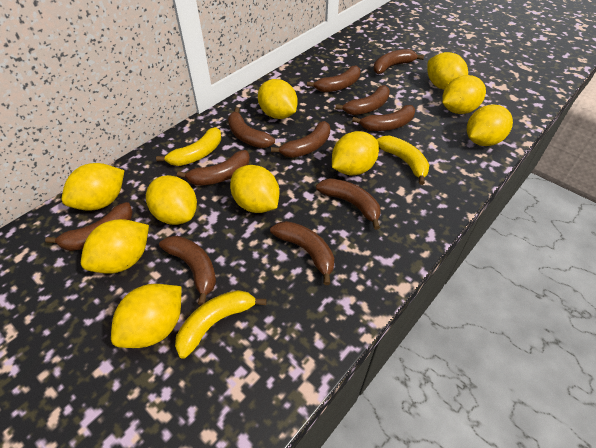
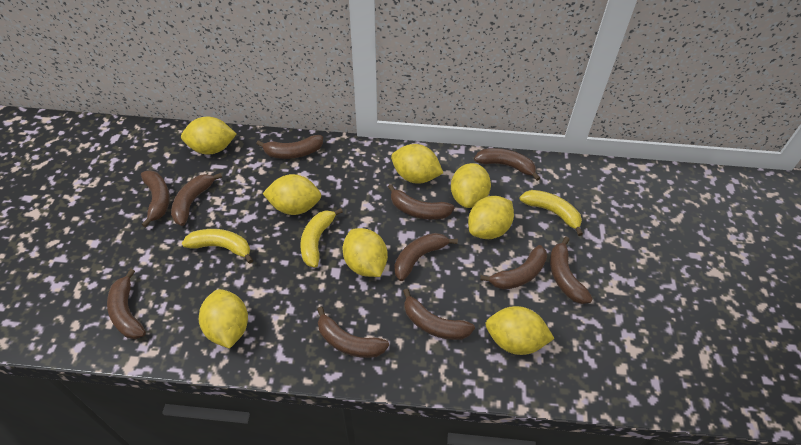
yellow lemon: 10 -> 8

